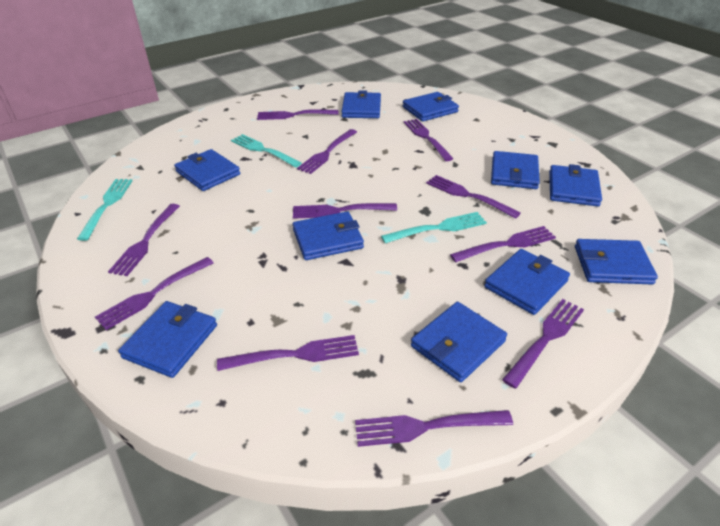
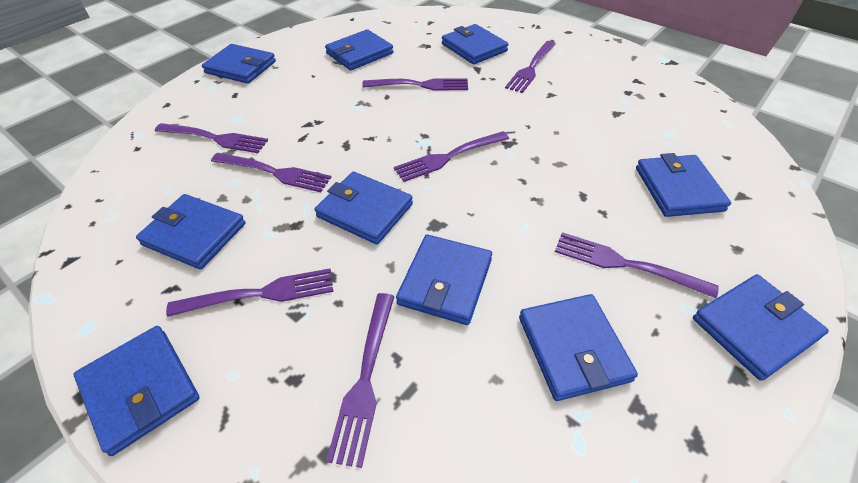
purple fork: 11 -> 8
turquoise fork: 3 -> 0

